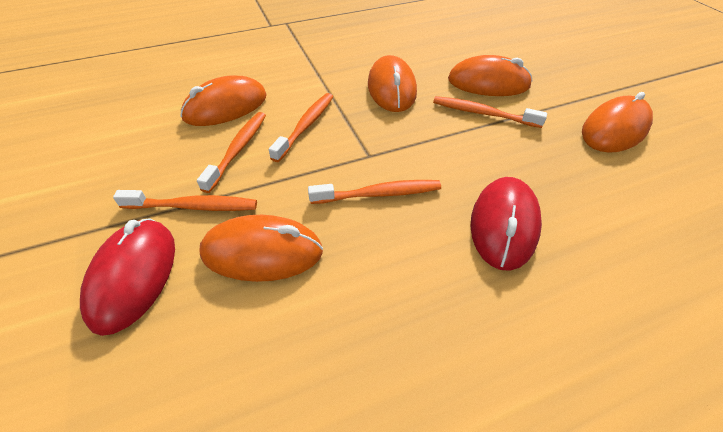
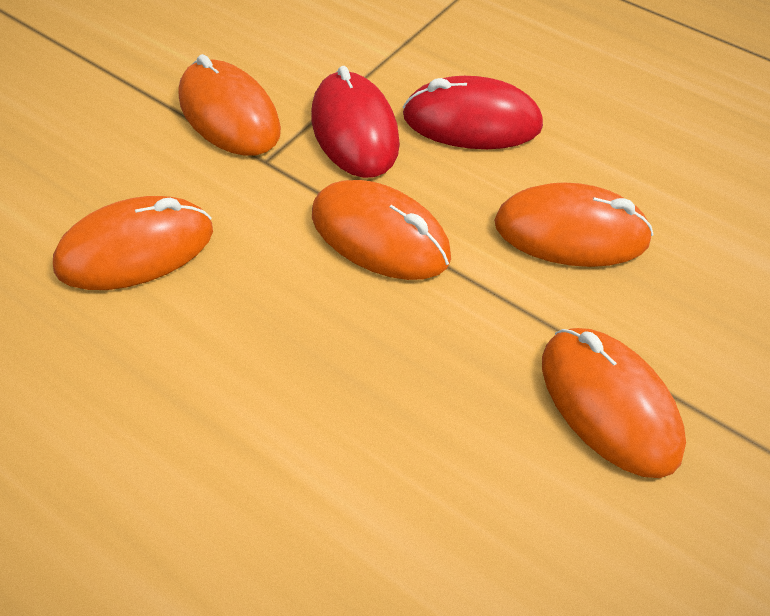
orange toothbrush: 5 -> 0

